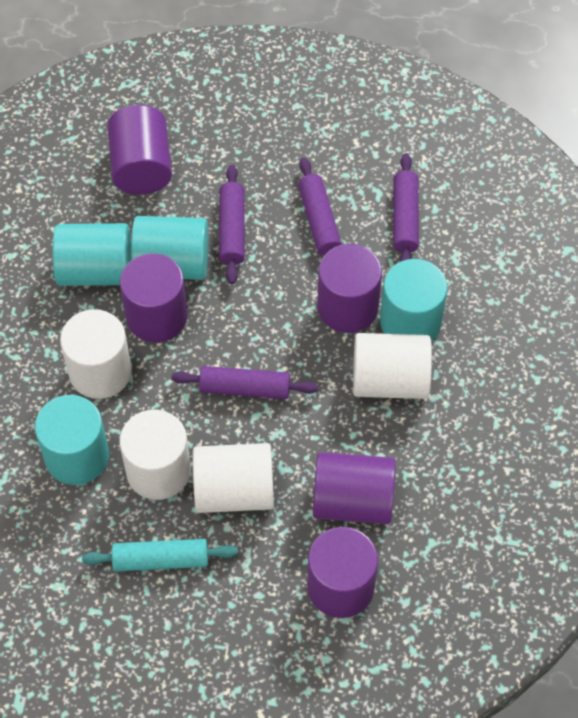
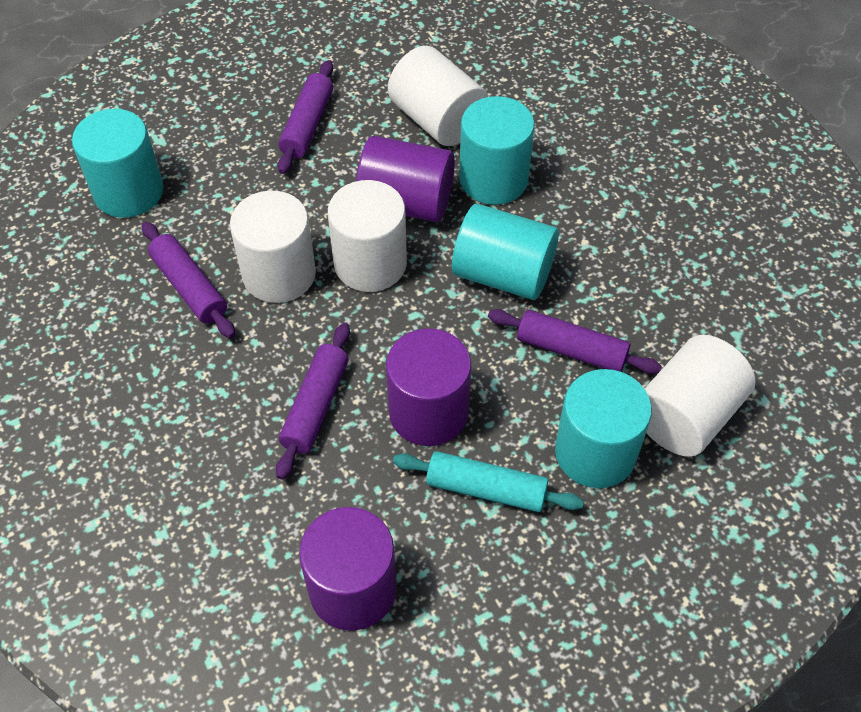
purple cylinder: 5 -> 3

